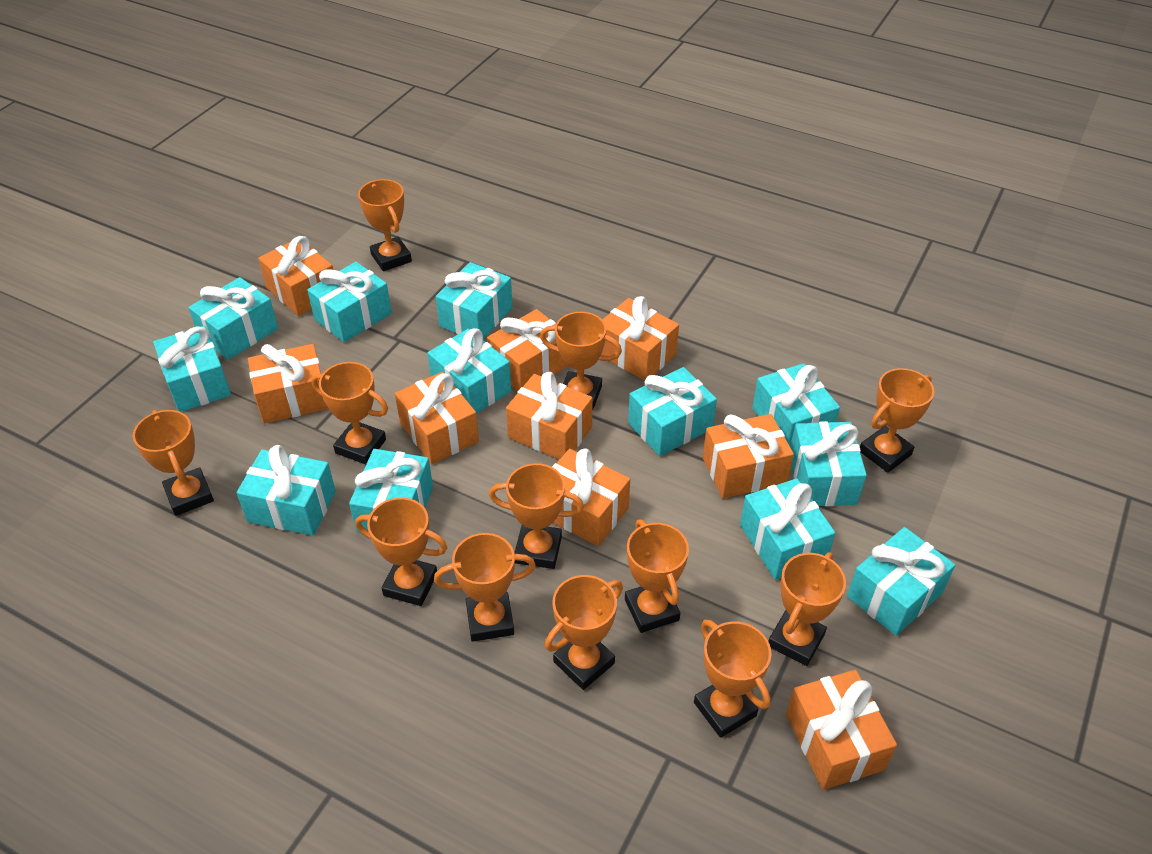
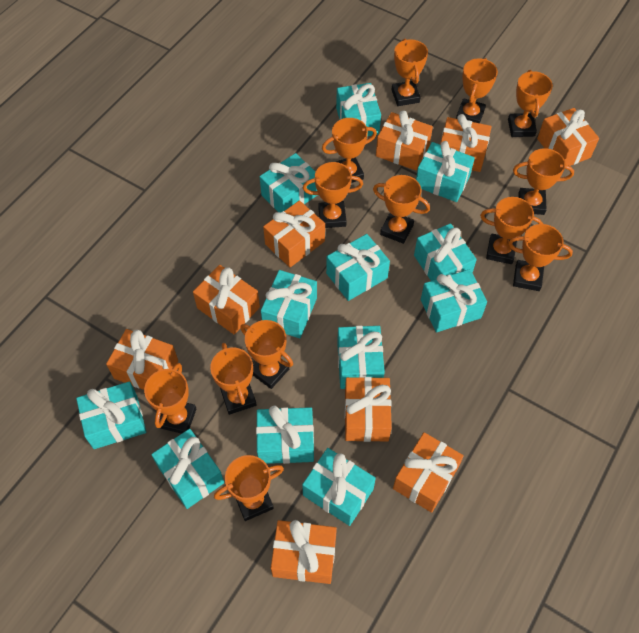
orange trophy: 12 -> 13

